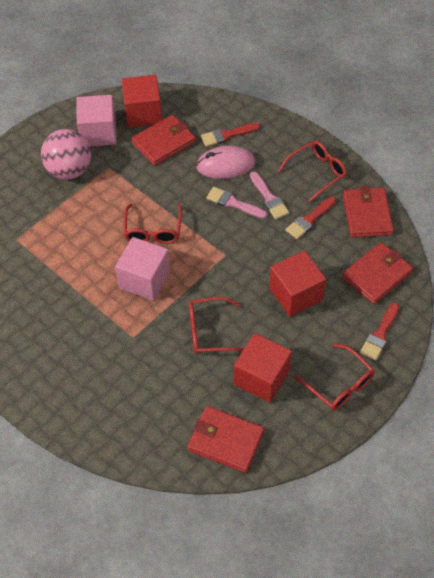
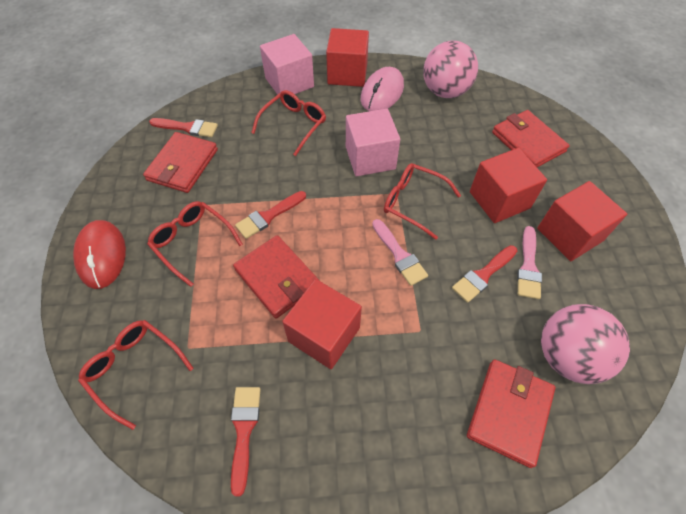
pink ball: 1 -> 2
red brush: 3 -> 4
red cube: 3 -> 4
red mouse: 0 -> 1

